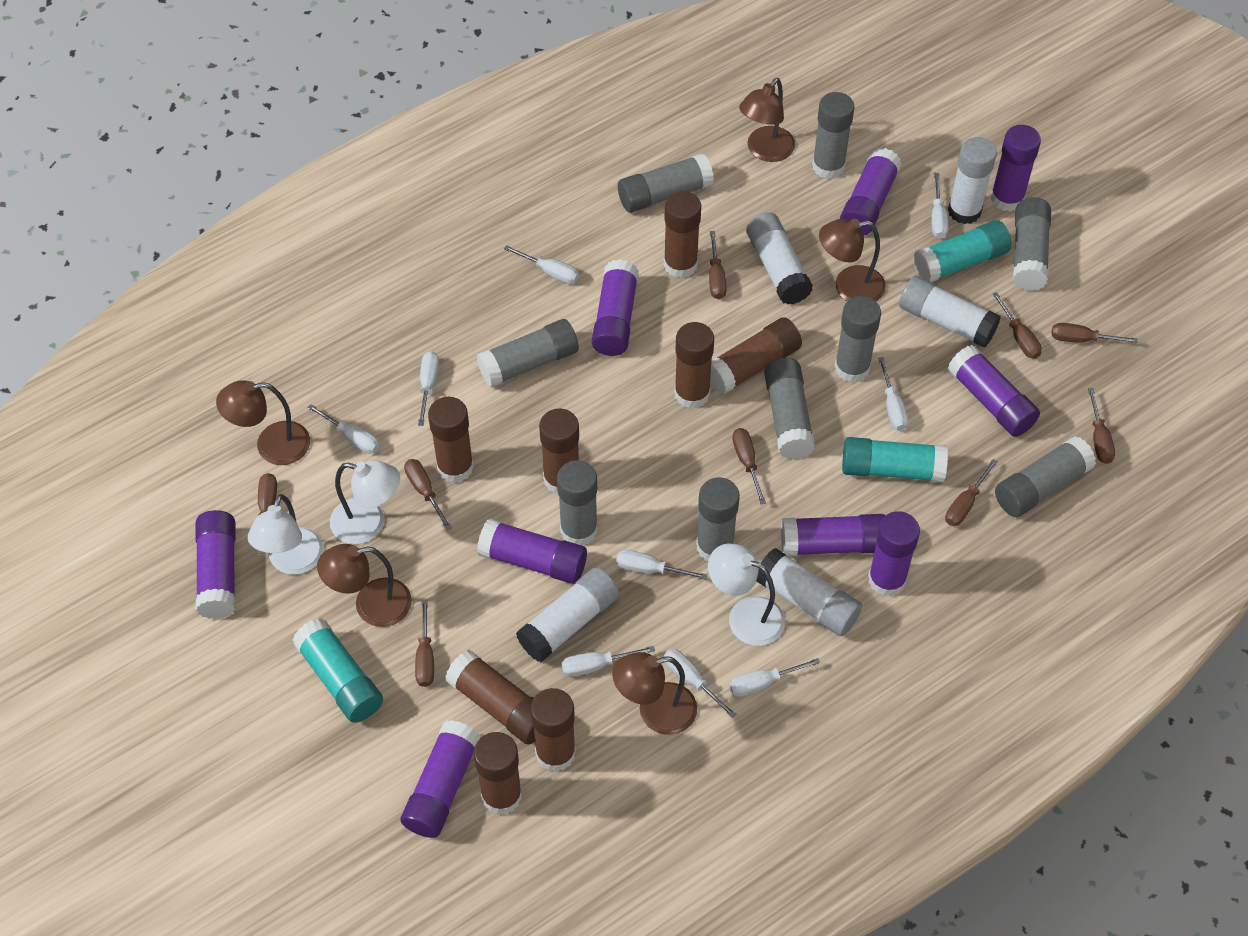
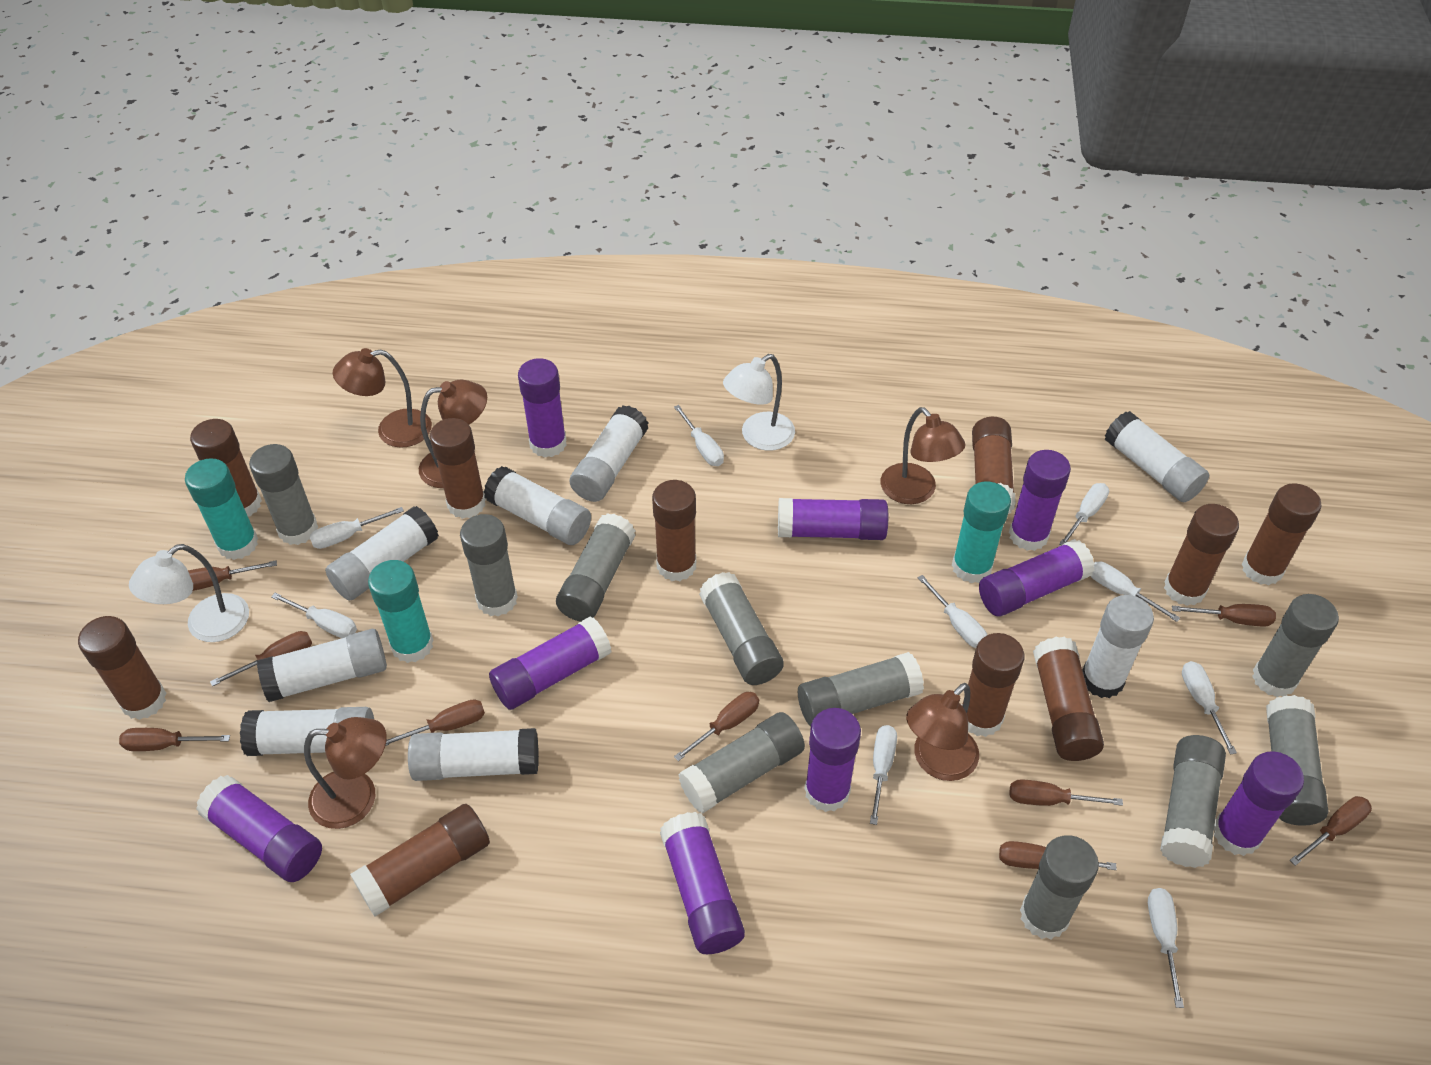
brown glue stick: 8 -> 10
grey glue stick: 9 -> 10
white glue stick: 5 -> 8
white lamp: 3 -> 2

